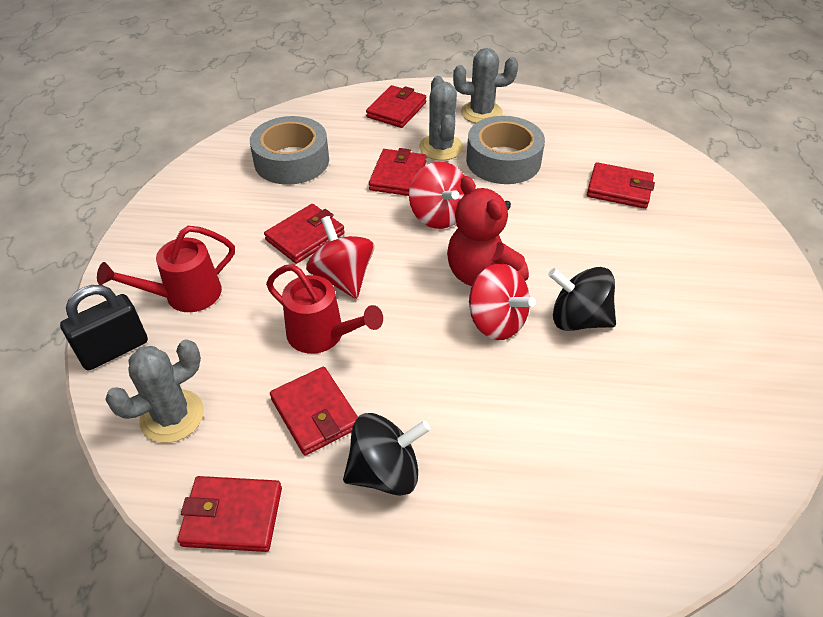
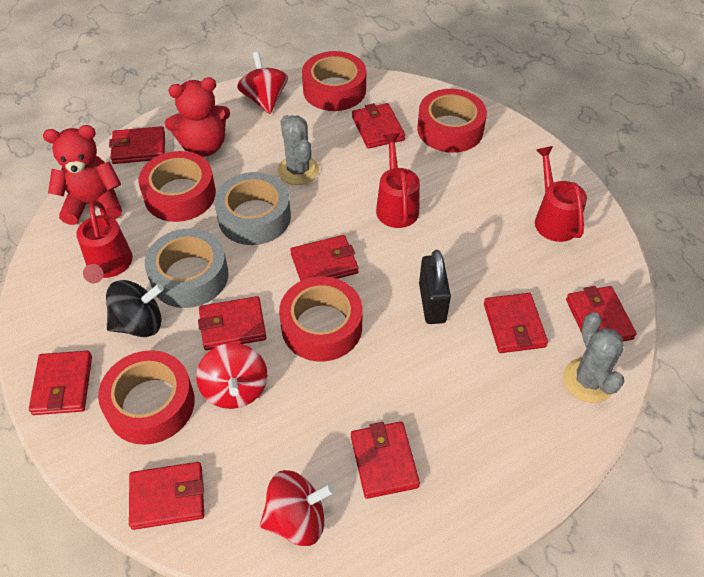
black spinning top: 2 -> 1
grey cactus: 3 -> 2
red tape: 0 -> 5
red teddy bear: 1 -> 2
red wallet: 6 -> 9
red watering can: 2 -> 3

